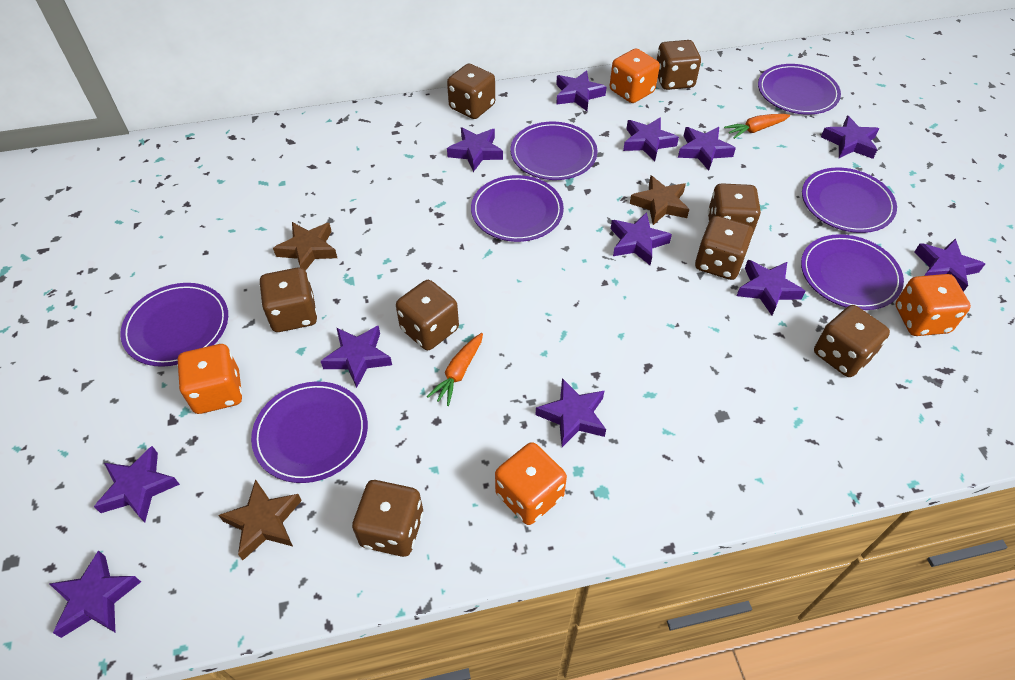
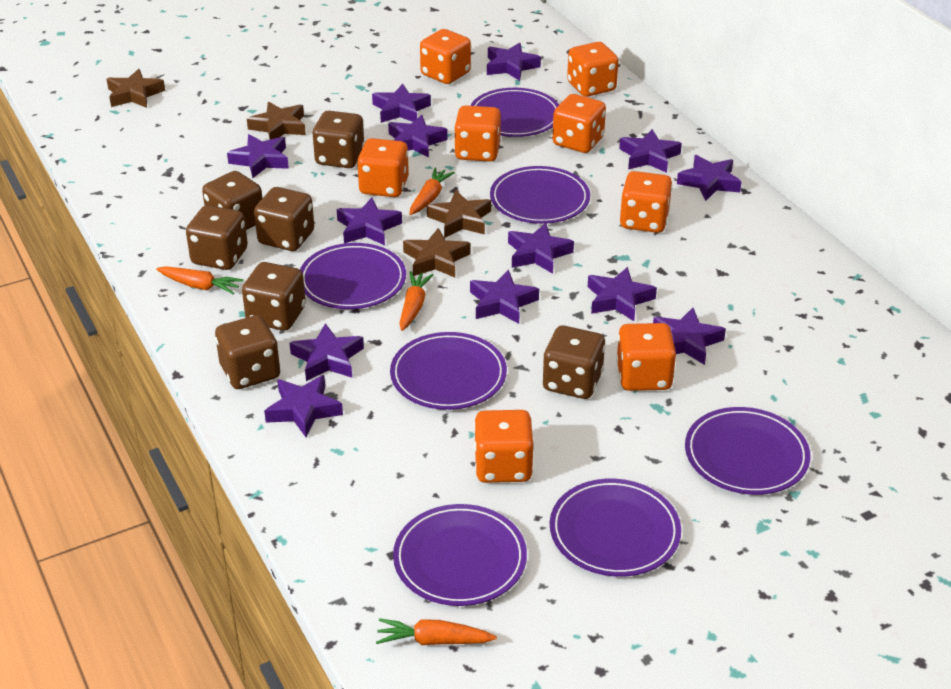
brown dice: 8 -> 7
brown star: 3 -> 4
orange carrot: 2 -> 4
orange dice: 4 -> 8
purple star: 12 -> 13

